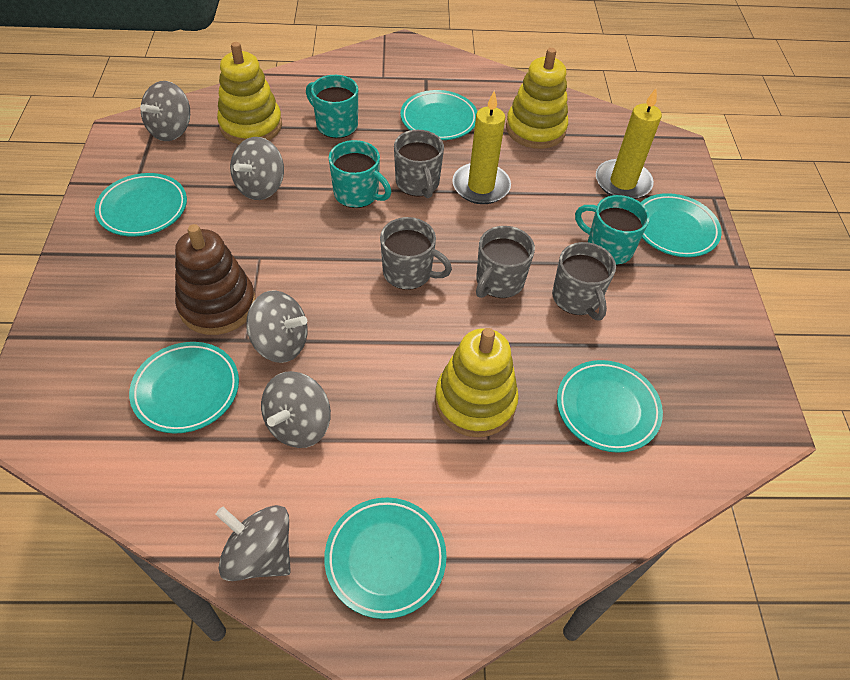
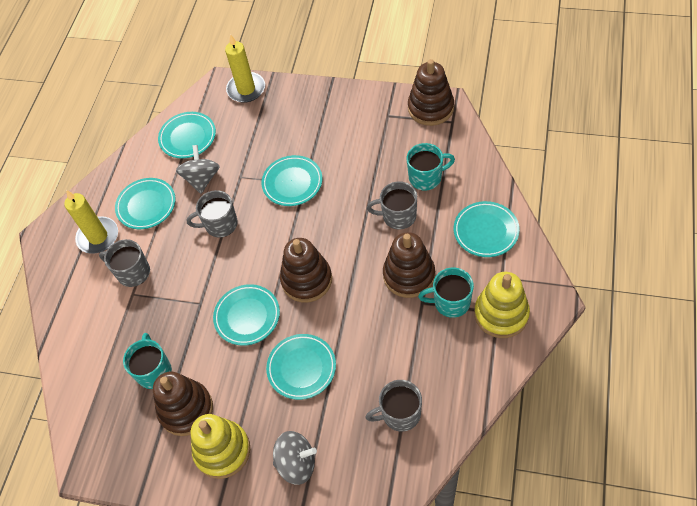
brown stacking toy: 1 -> 4
grey spinning top: 5 -> 2
yellow stacking toy: 3 -> 2

